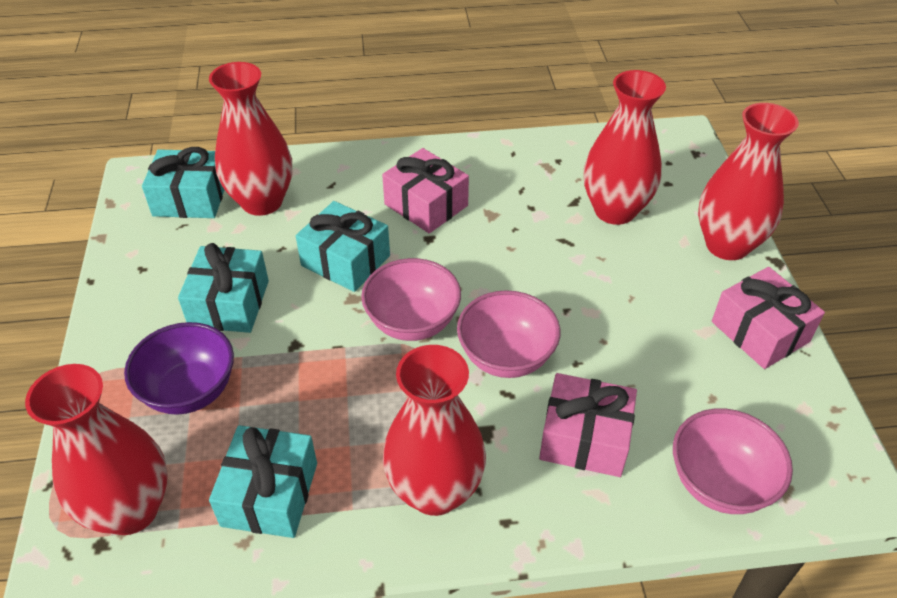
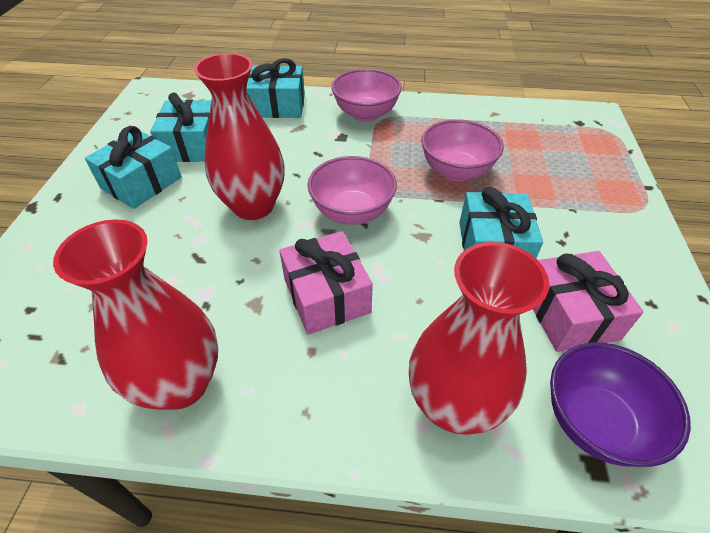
pink gift: 3 -> 2
red vase: 5 -> 3

